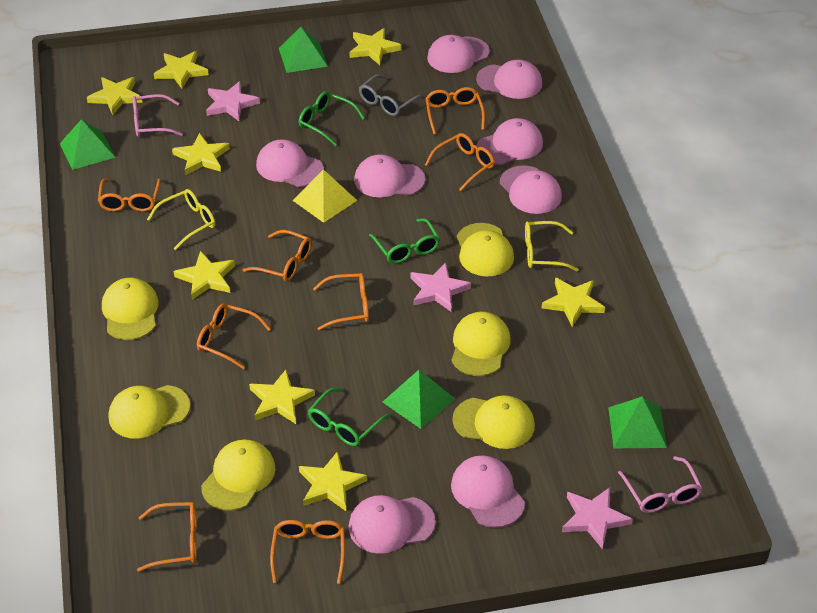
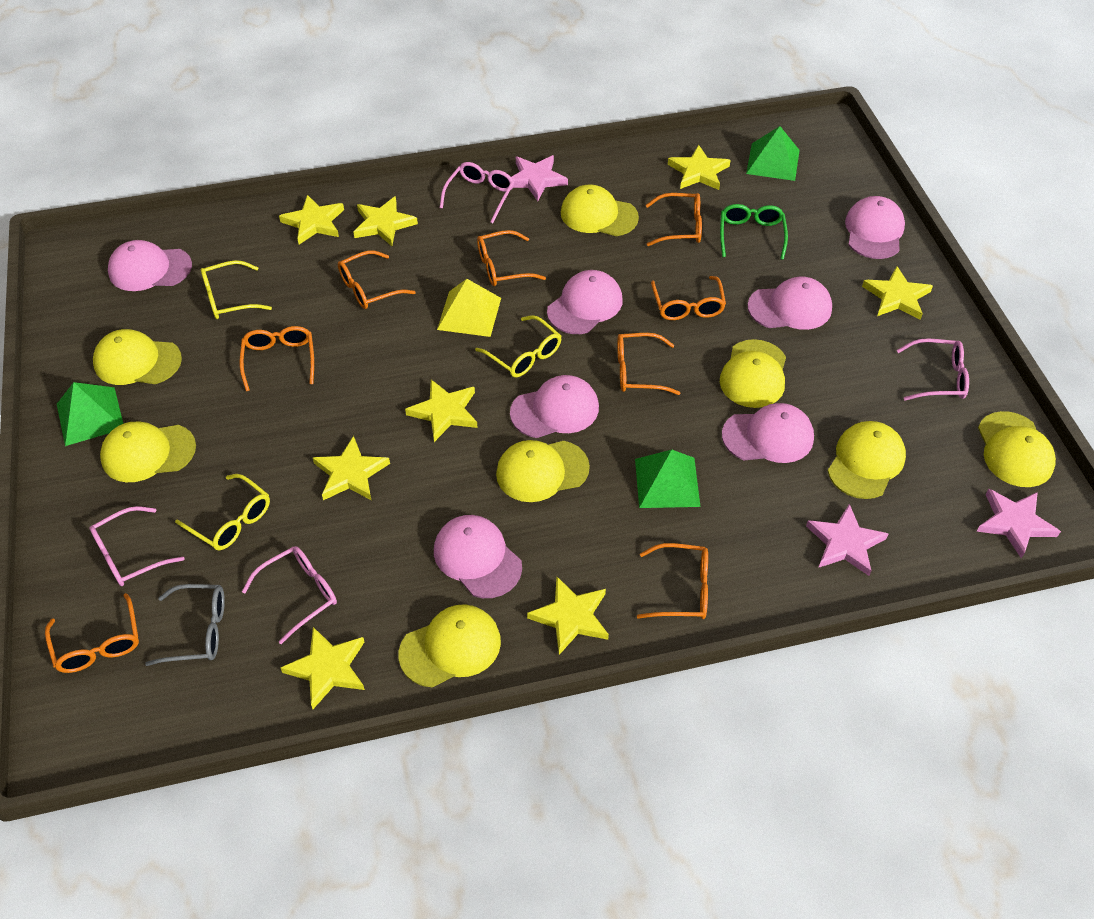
green glasses: 3 -> 1
green pyramid: 4 -> 3
pink cap: 8 -> 7
pink glasses: 2 -> 4
yellow cap: 6 -> 8
yellow glasses: 2 -> 3

